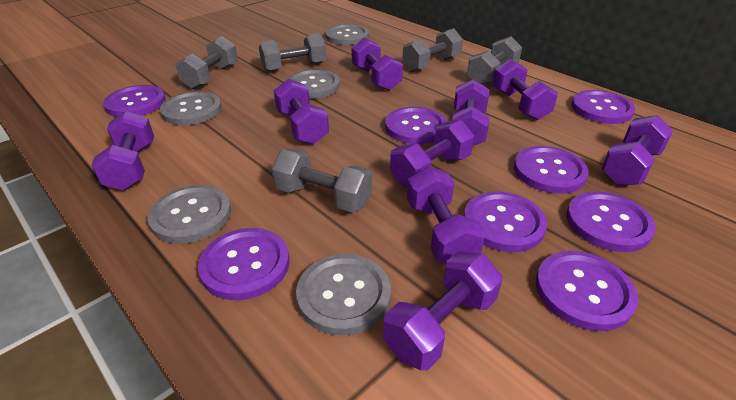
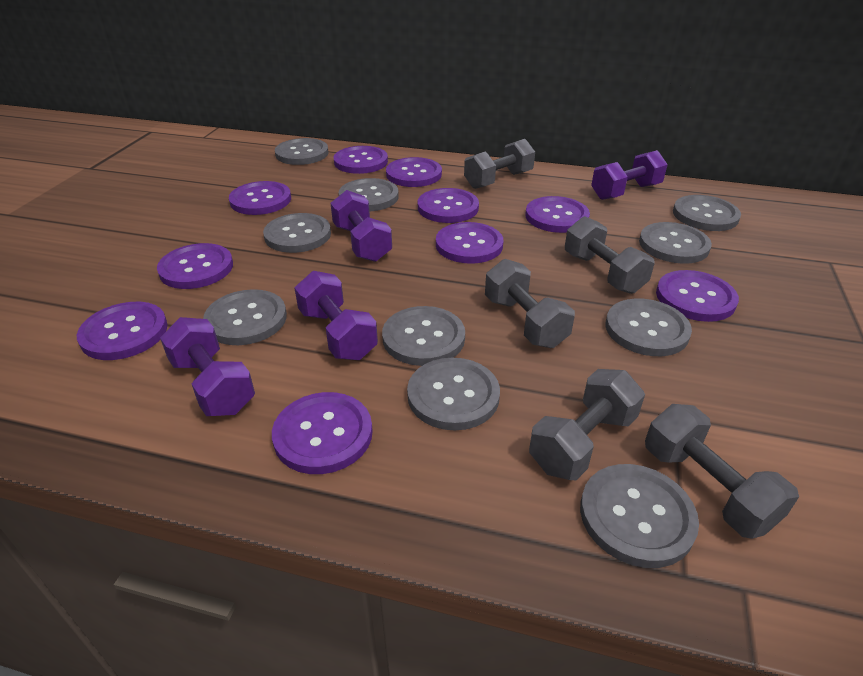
grey button: 5 -> 10
purple button: 8 -> 10
purple dumbbell: 9 -> 4

